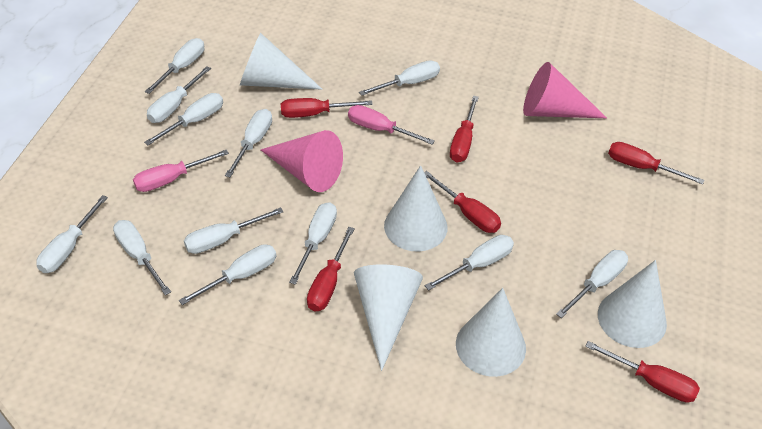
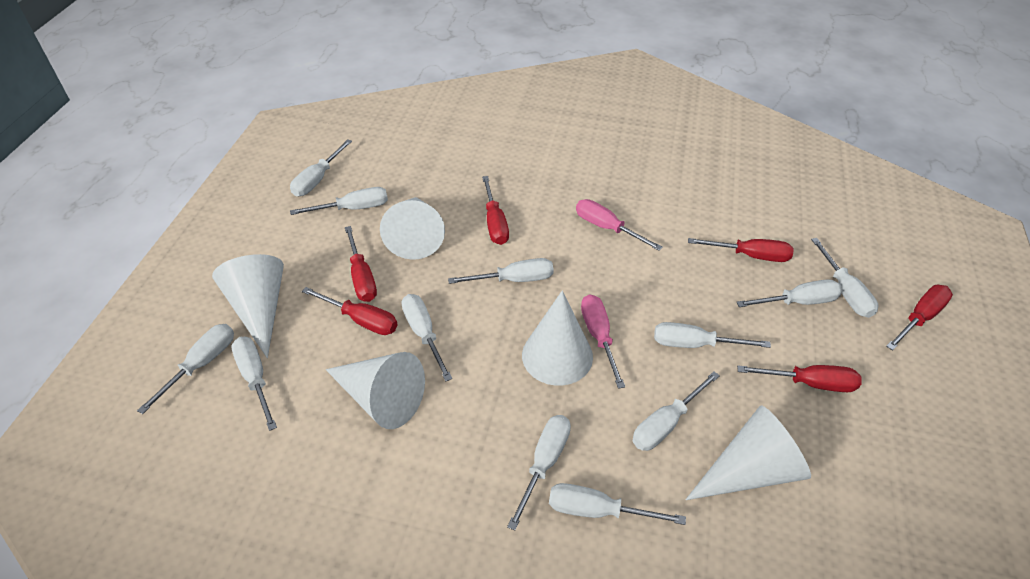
pink cone: 2 -> 0

